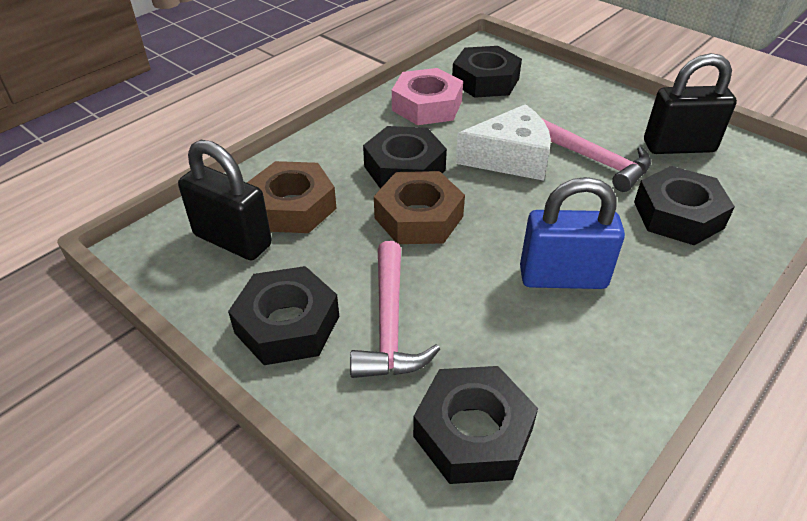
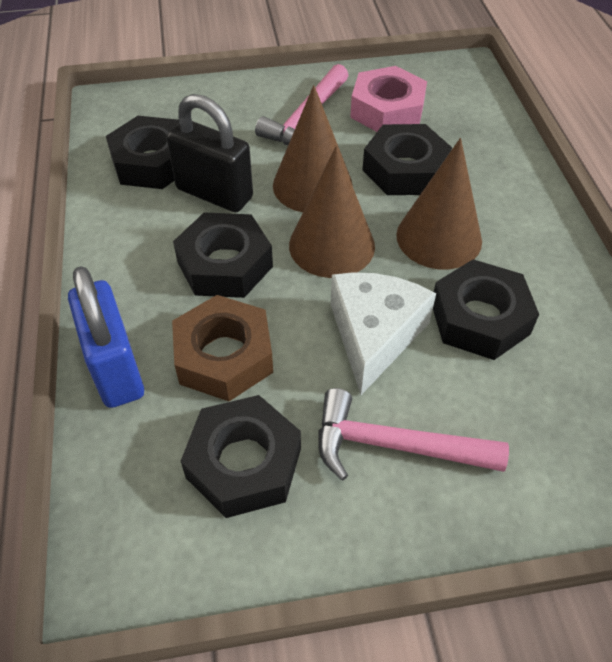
black padlock: 2 -> 1
brown cone: 0 -> 3
brown nut: 2 -> 1

